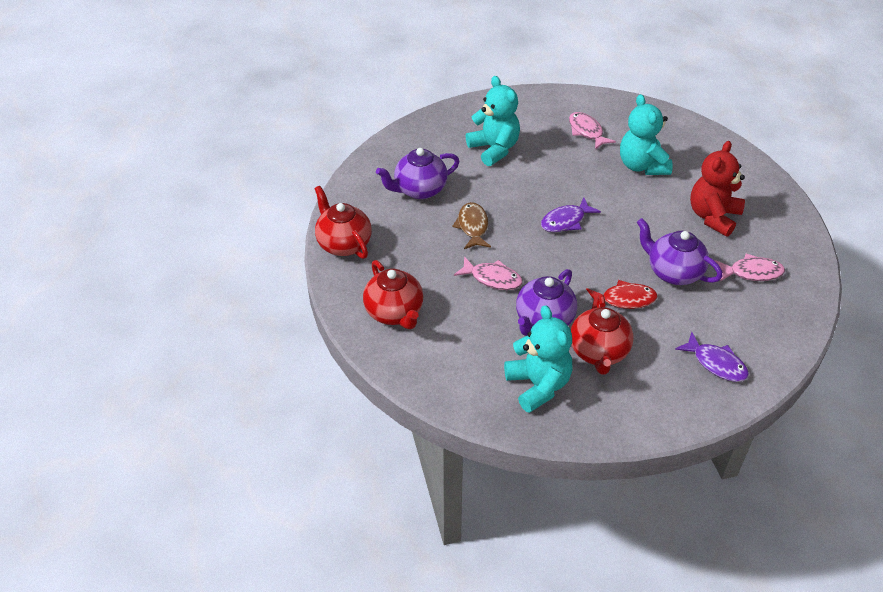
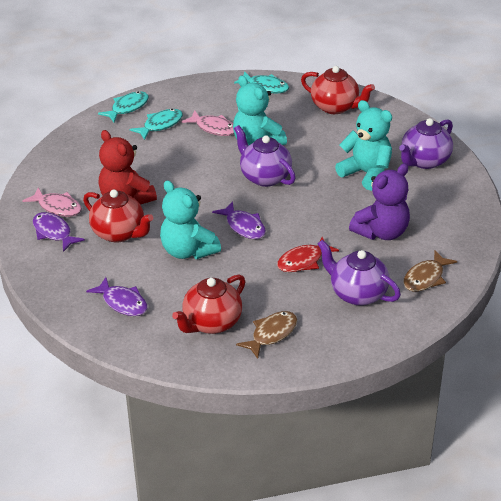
brown fish: 1 -> 2
pink fish: 3 -> 2
purple fish: 2 -> 3
purple teddy bear: 0 -> 1
turquoise fish: 0 -> 3

